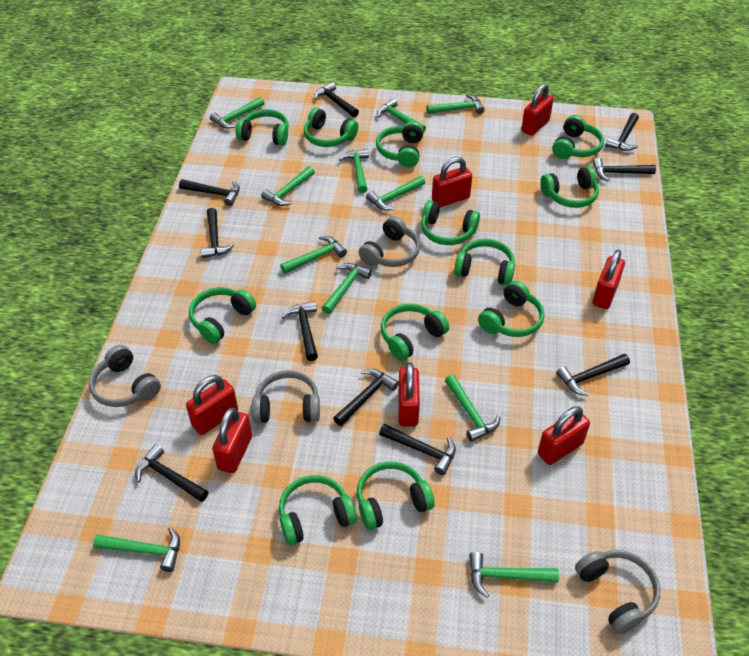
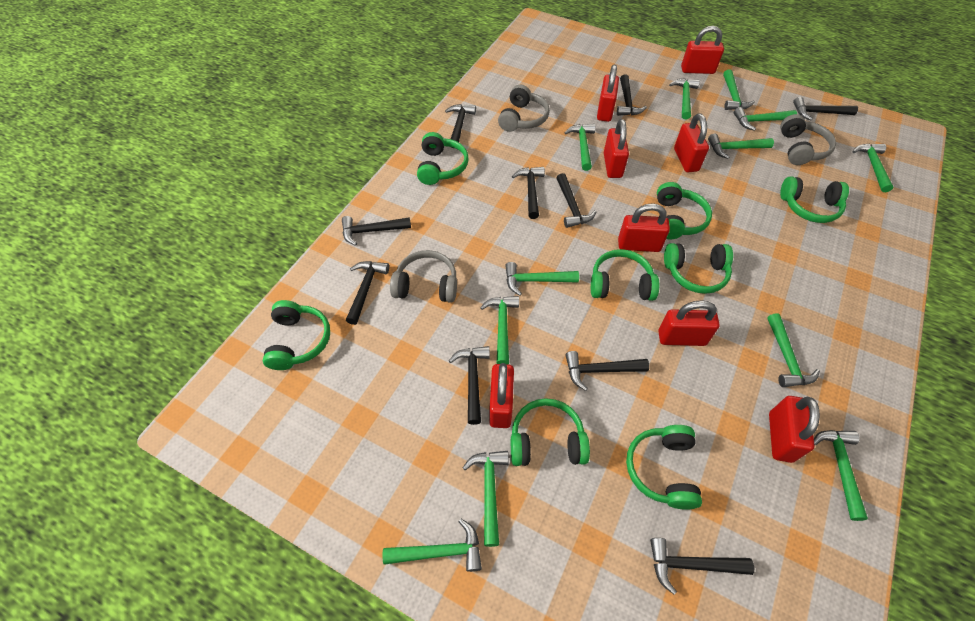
green hammer: 11 -> 12
green headphones: 12 -> 8
grey headphones: 4 -> 3
red padlock: 7 -> 8

